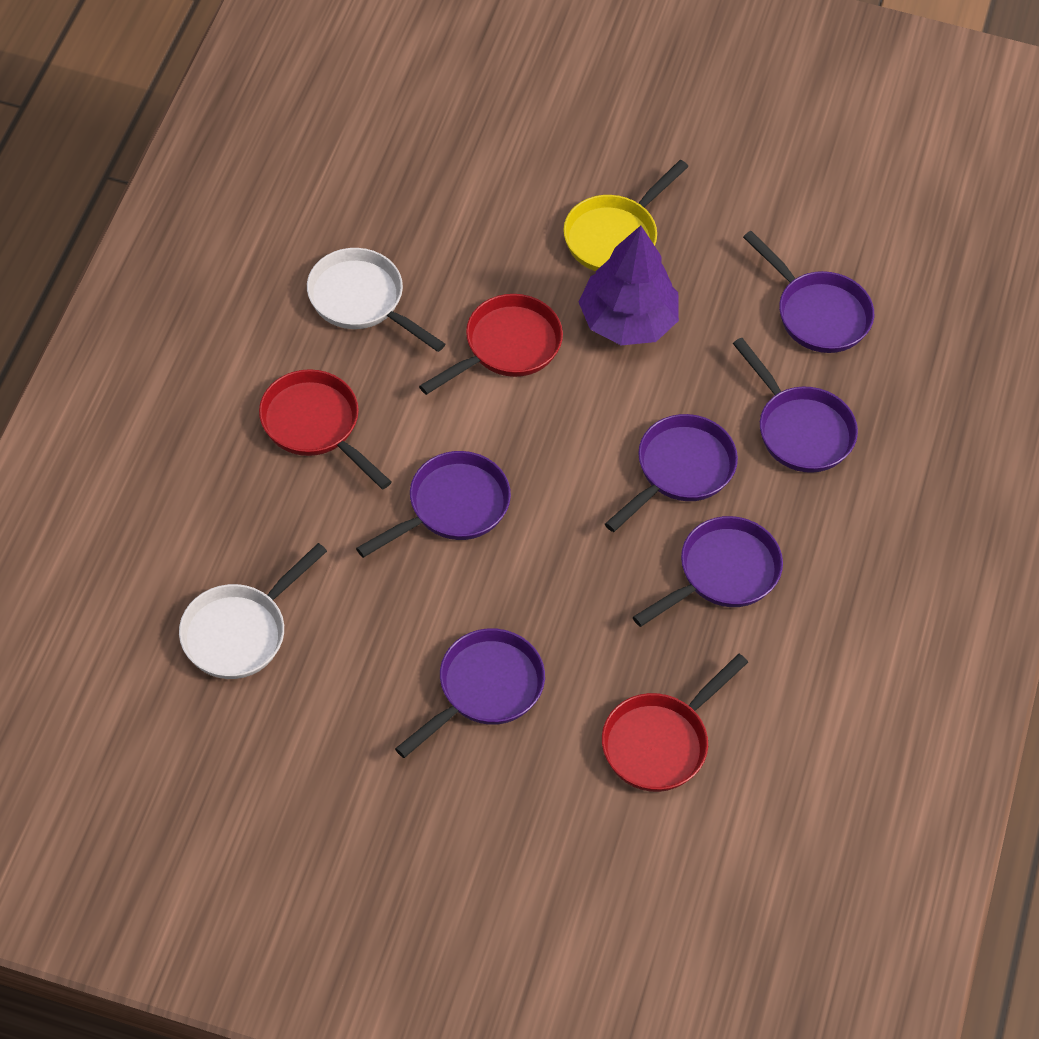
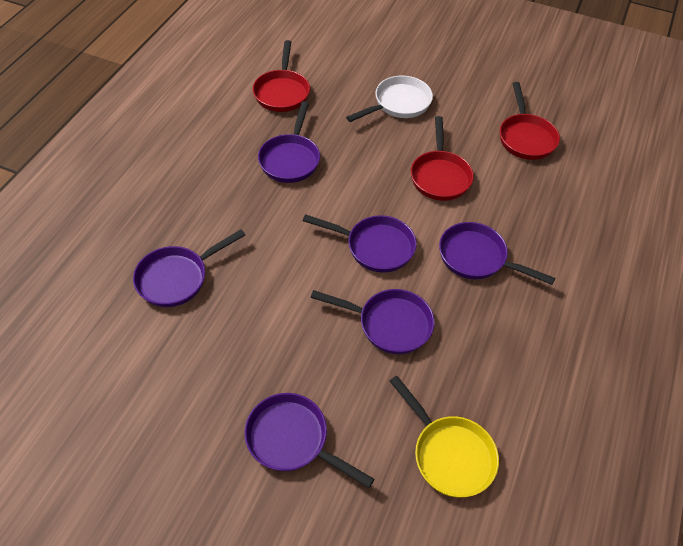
purple tree: 1 -> 0
white pan: 2 -> 1

